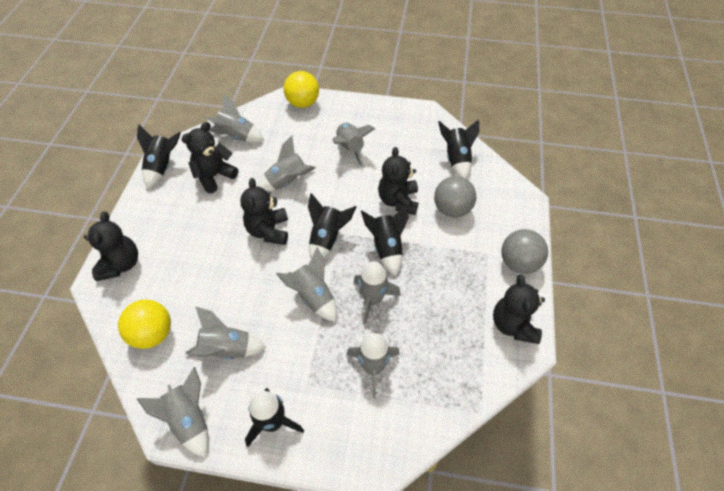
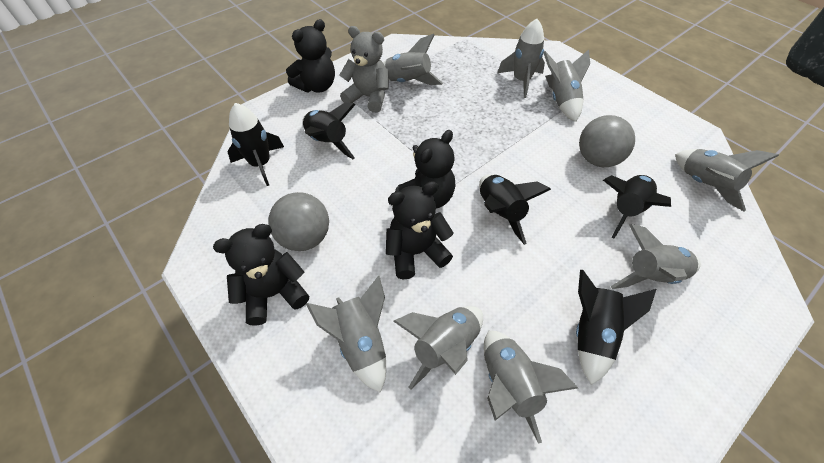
black teddy bear: 5 -> 4
grey teddy bear: 0 -> 1
yellow ball: 2 -> 0

